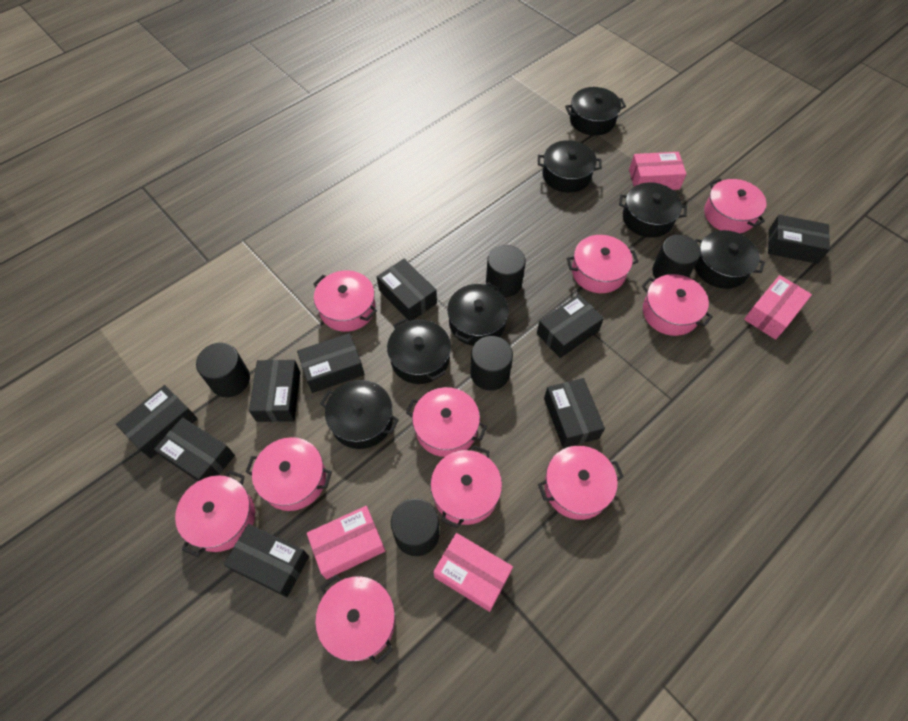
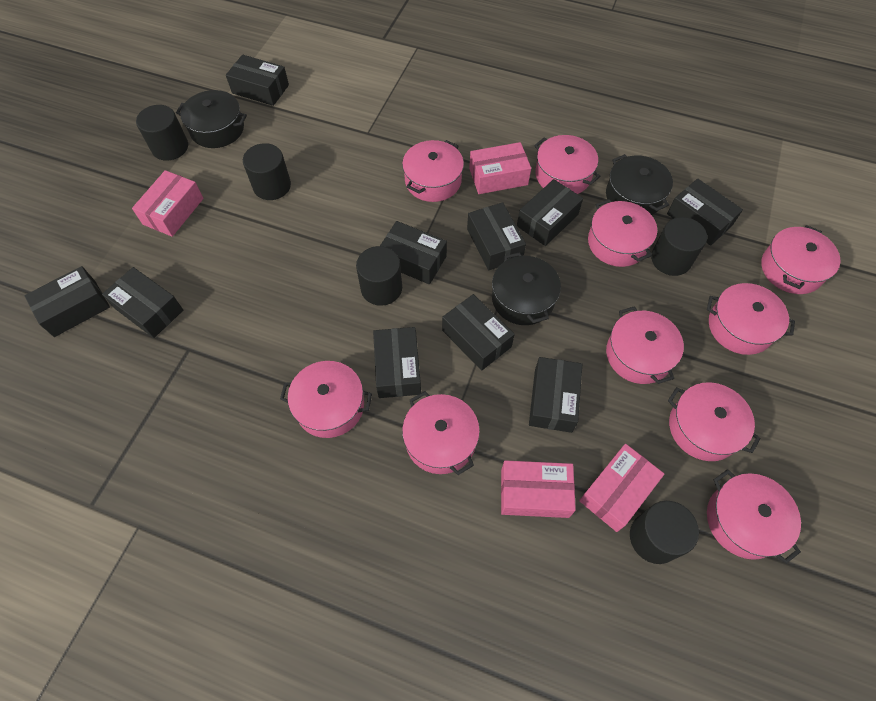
black box: 9 -> 10
black pot: 7 -> 3

